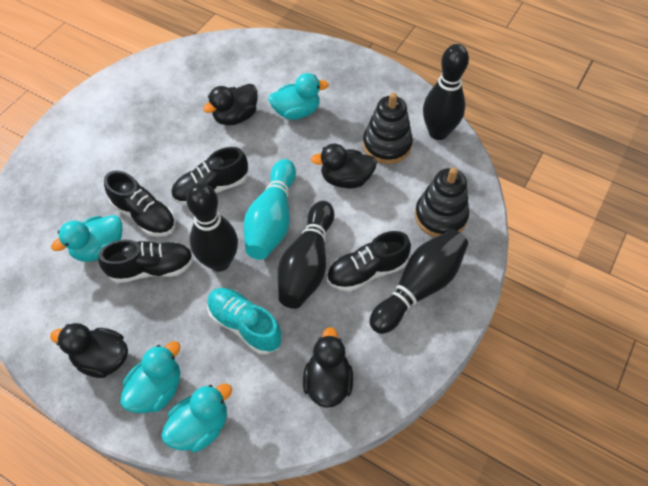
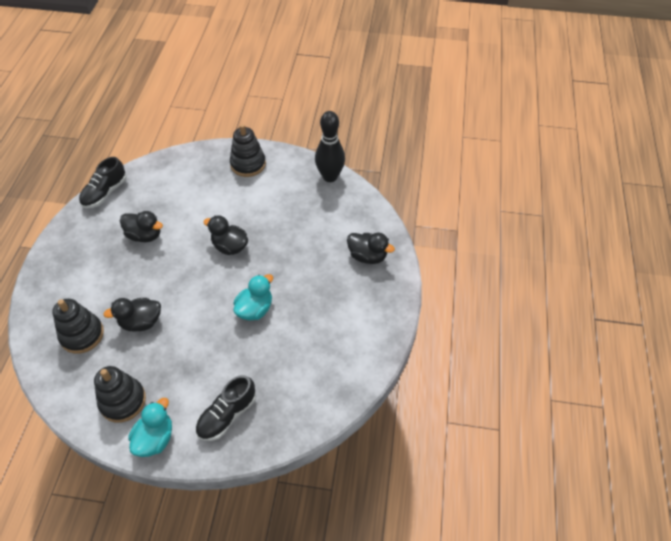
black bowling pin: 4 -> 1
black shoe: 4 -> 2
black stacking toy: 2 -> 3
turquoise bowling pin: 1 -> 0
turquoise duck: 4 -> 2
turquoise shoe: 1 -> 0

